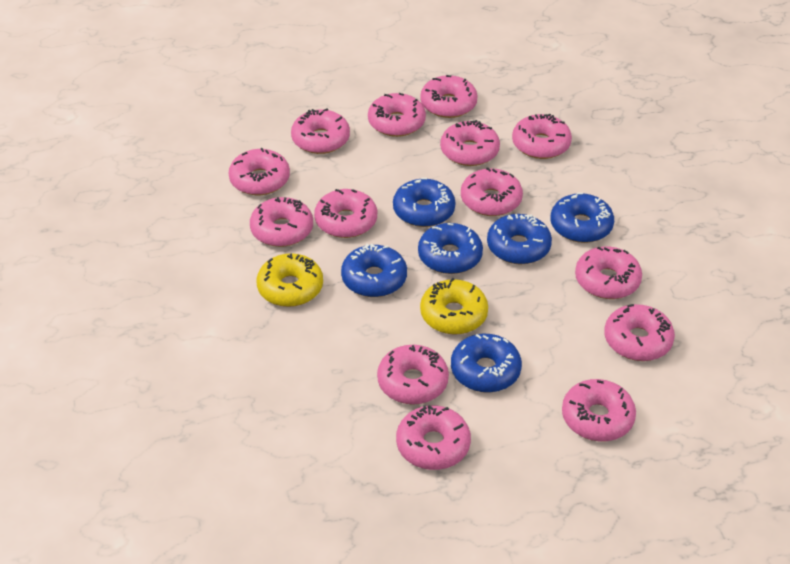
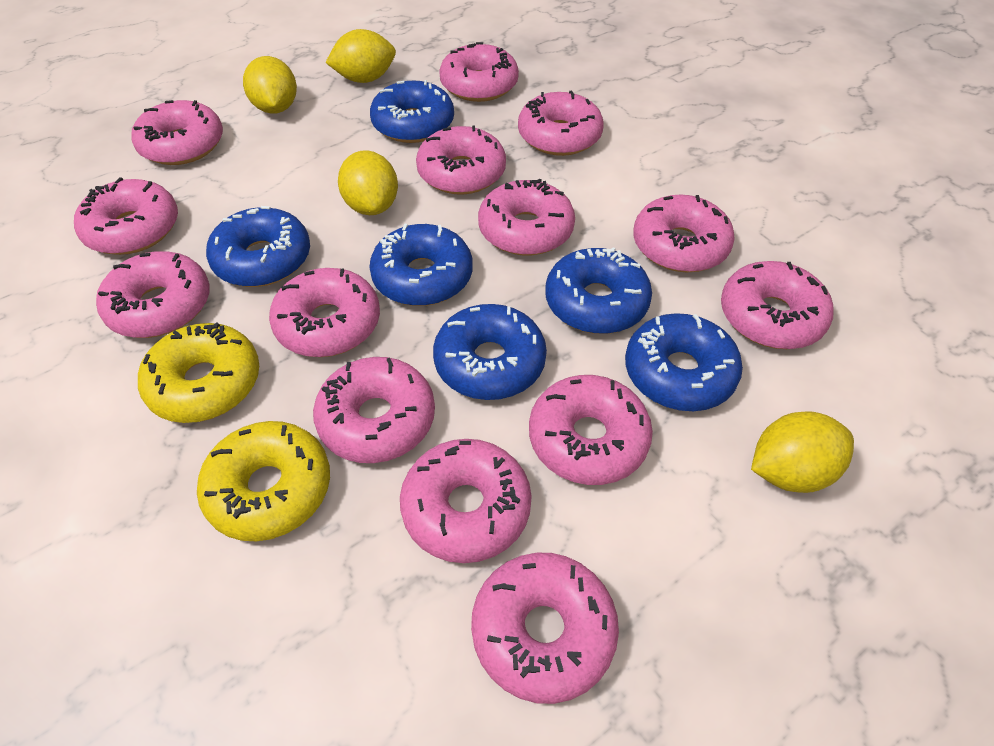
yellow lemon: 0 -> 4

